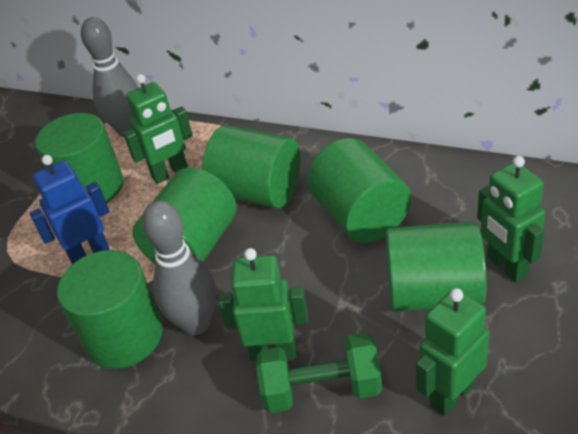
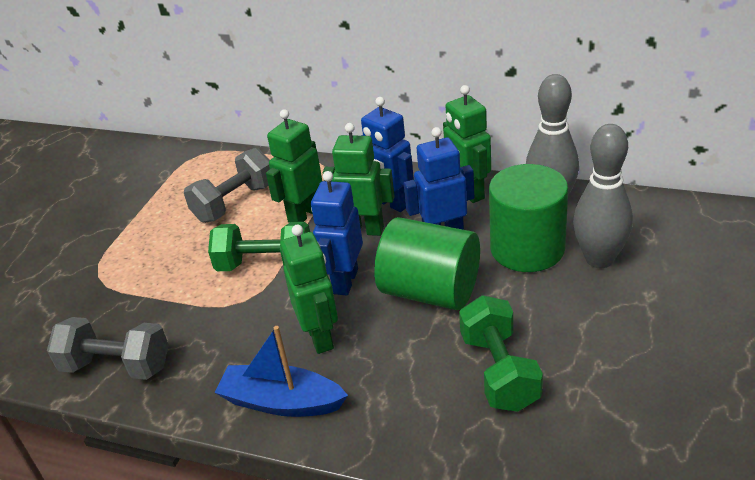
blue boat: 0 -> 1
blue robot: 1 -> 3
green cylinder: 6 -> 2
green dumbbell: 1 -> 2
grey dumbbell: 0 -> 2

